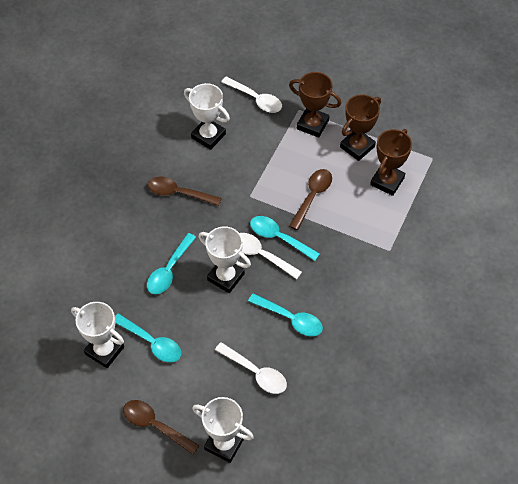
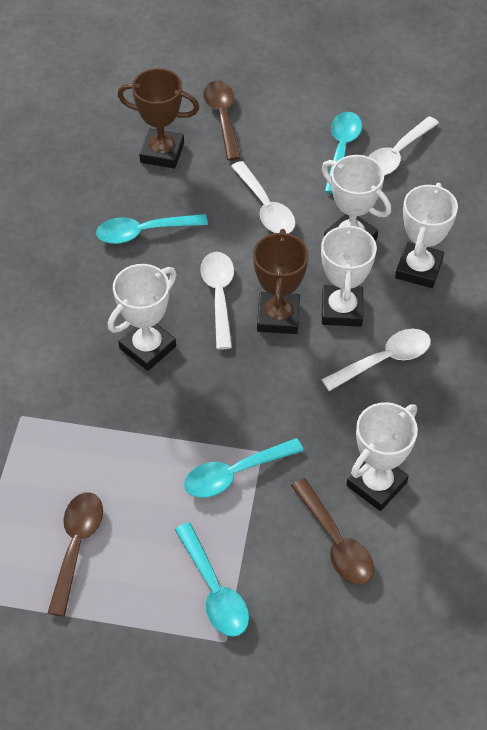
brown trophy: 3 -> 2
white spoon: 3 -> 4
white trophy: 4 -> 5

